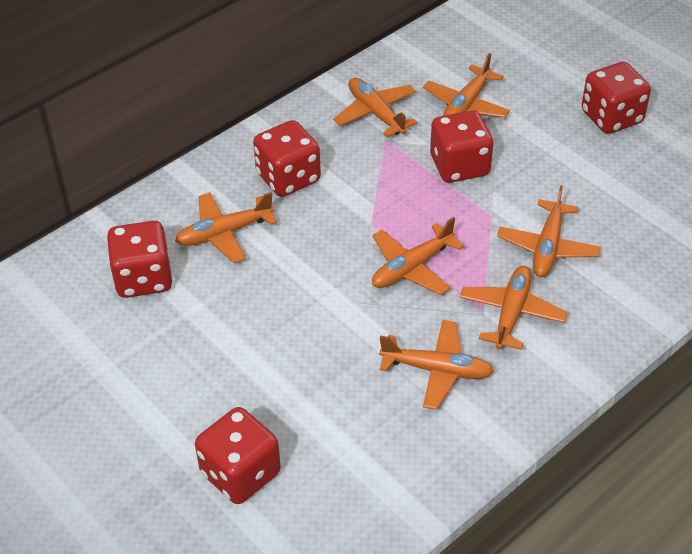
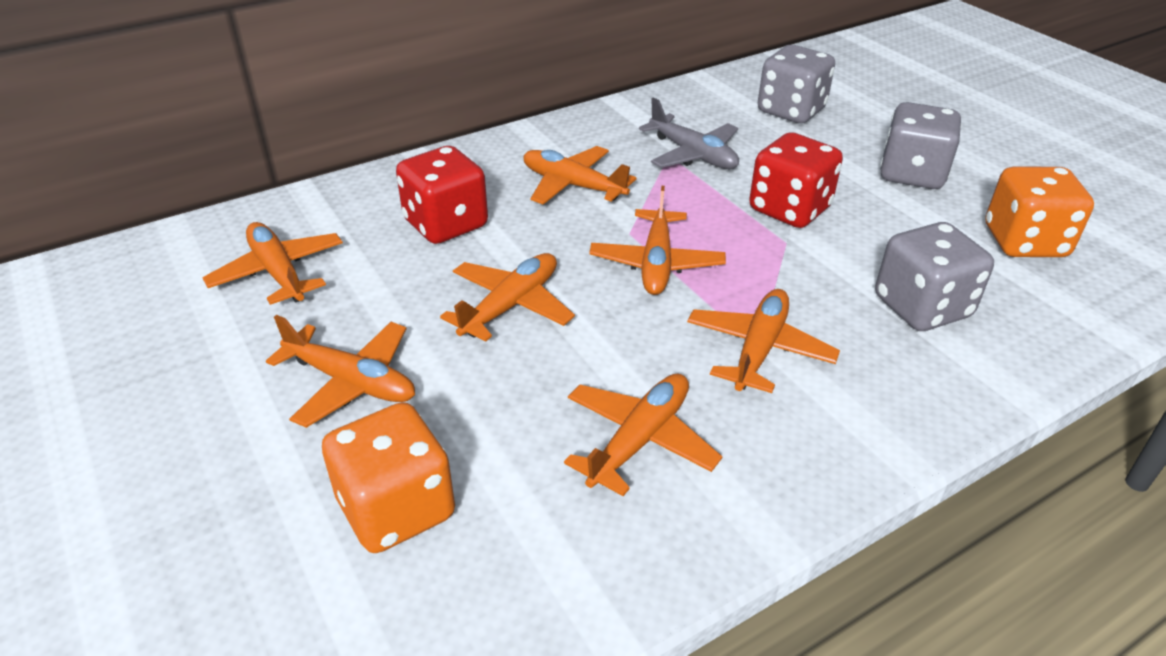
grey dice: 0 -> 3
grey plane: 0 -> 1
orange dice: 0 -> 2
red dice: 5 -> 2

